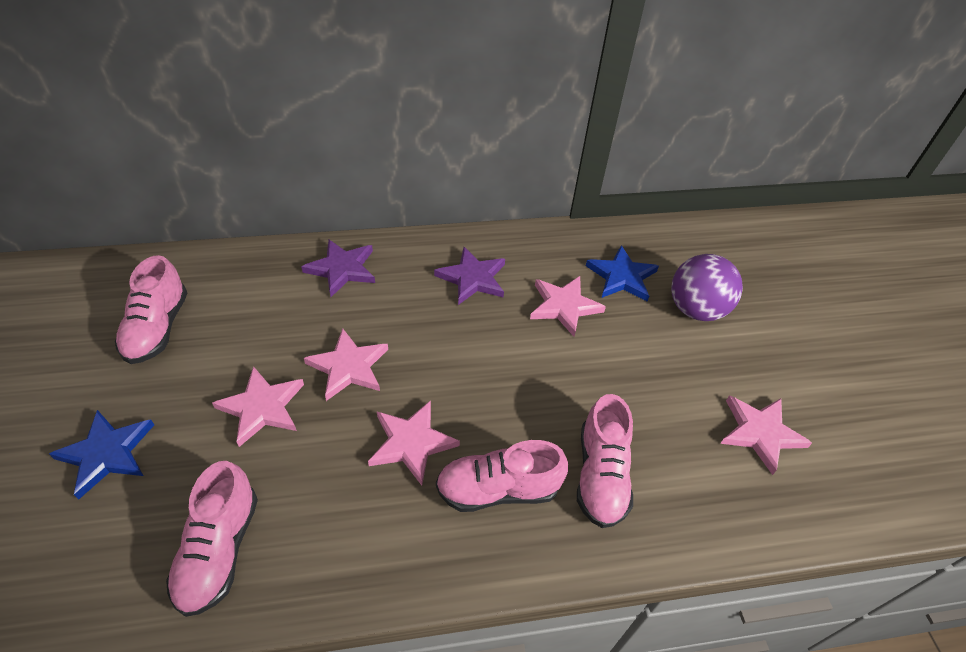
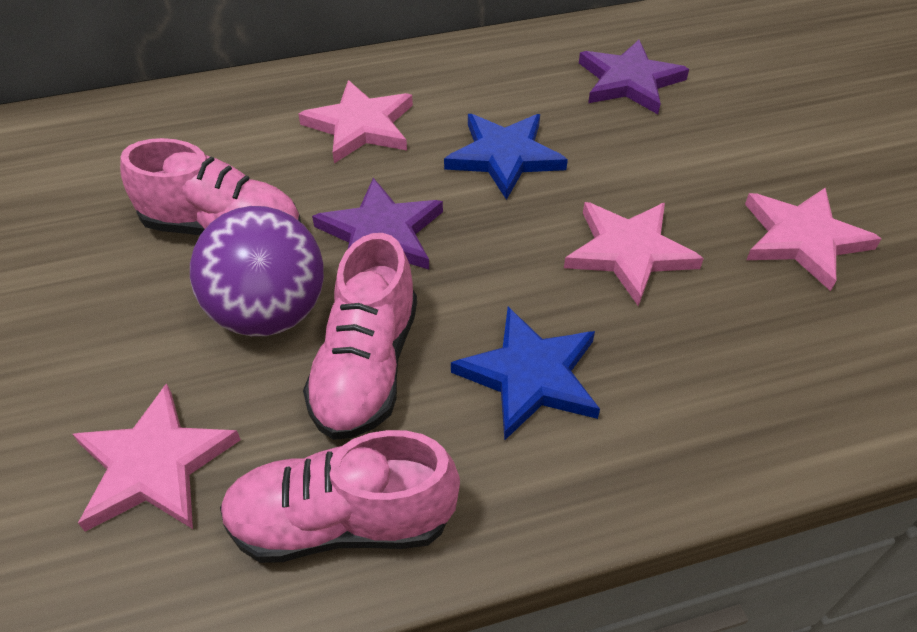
pink shoe: 4 -> 3
pink star: 5 -> 4

